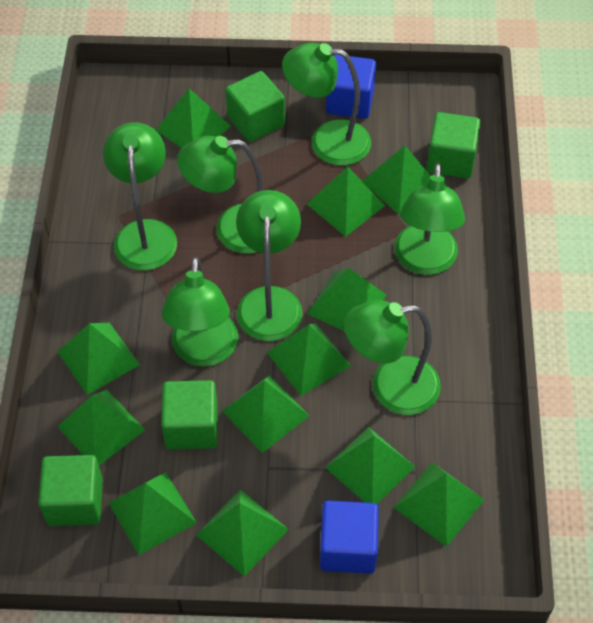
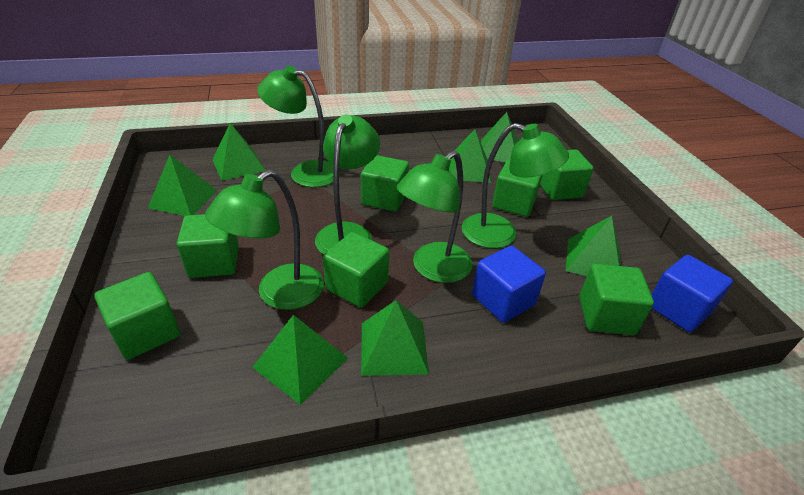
green cube: 4 -> 7
green lamp: 7 -> 5
green pyramid: 12 -> 7

